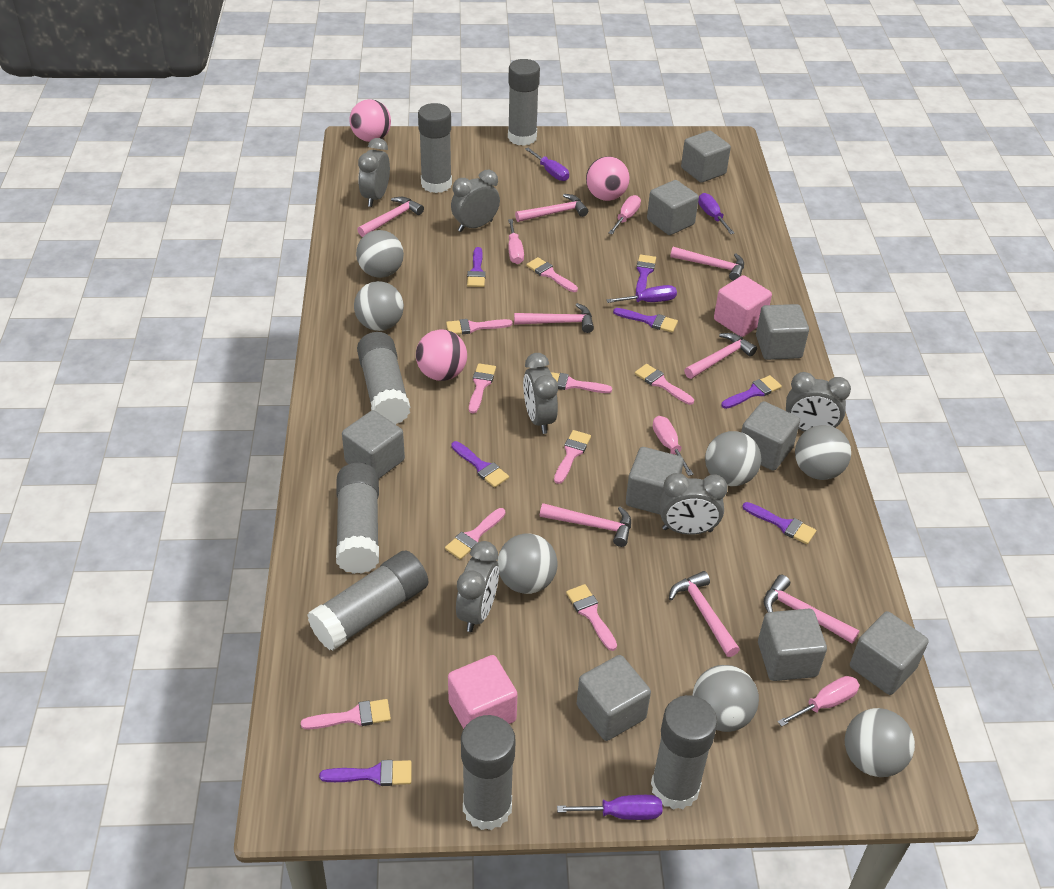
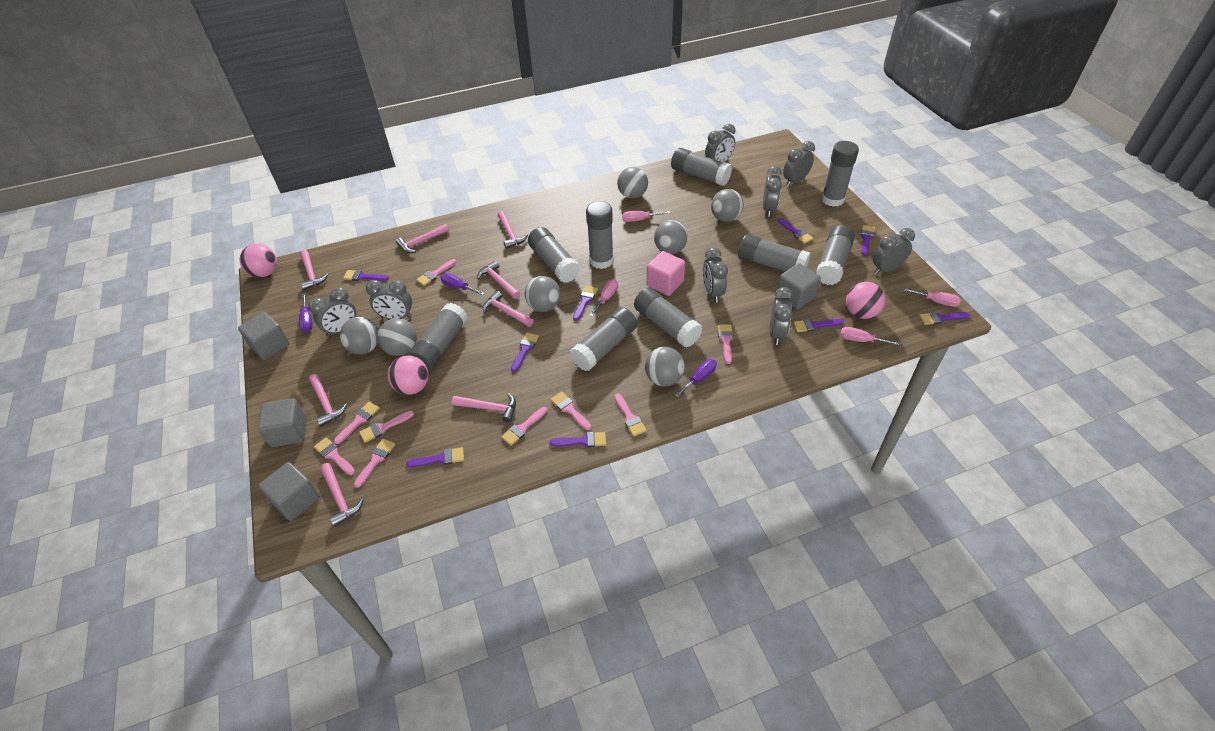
grey clock: 6 -> 8
grey cube: 9 -> 4
grey glue stick: 7 -> 9
pink cube: 2 -> 1
purple brush: 7 -> 9
purple screwdriver: 4 -> 3

